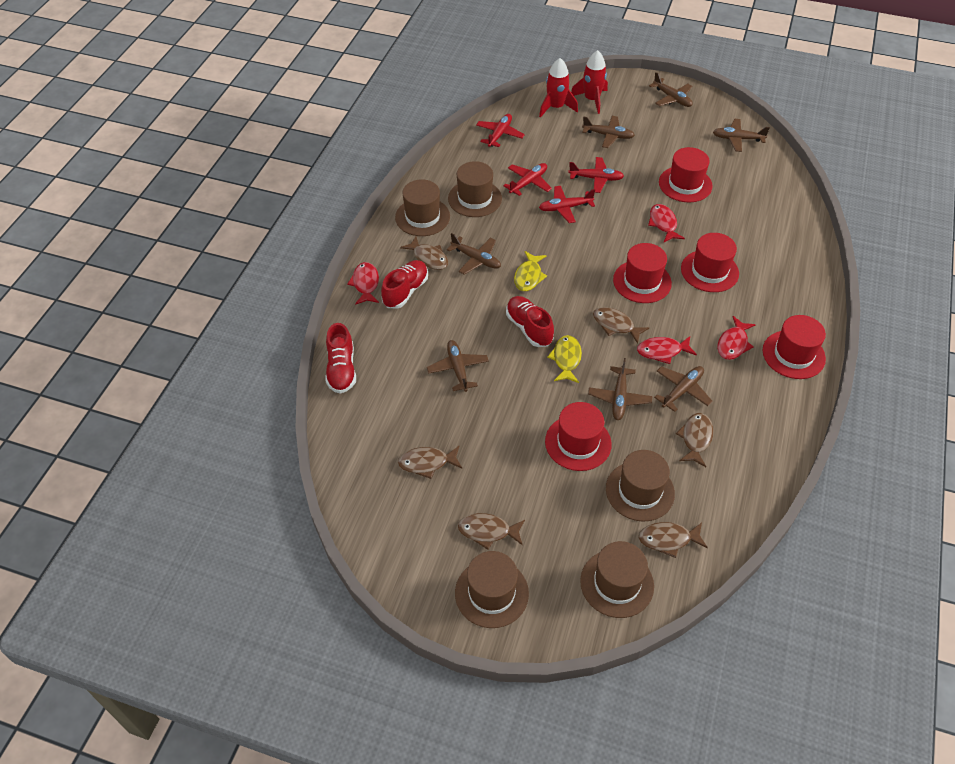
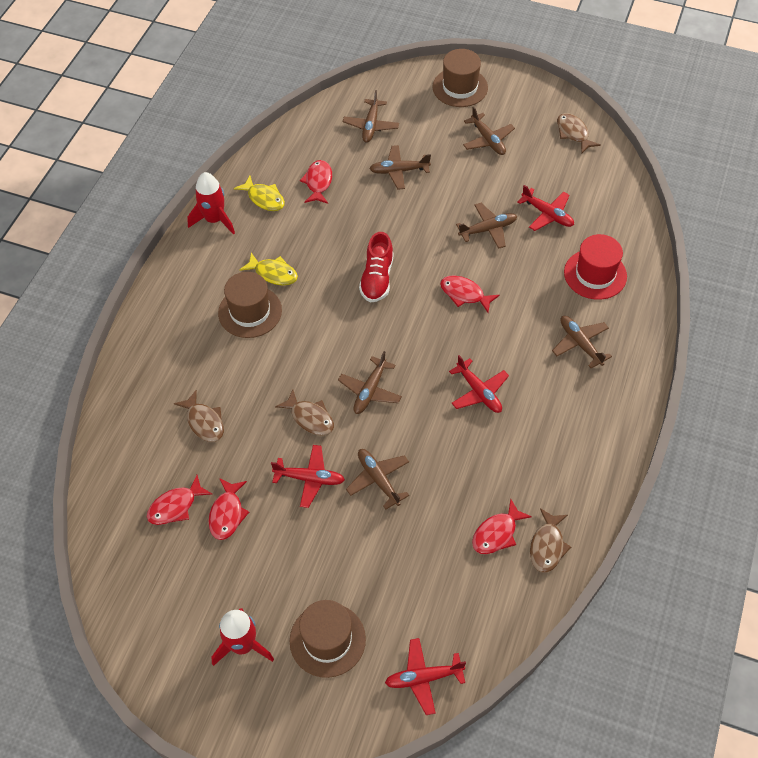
brown fish: 6 -> 4
brown hat: 5 -> 3
red fish: 4 -> 5
red hat: 5 -> 1
red shoe: 3 -> 1

